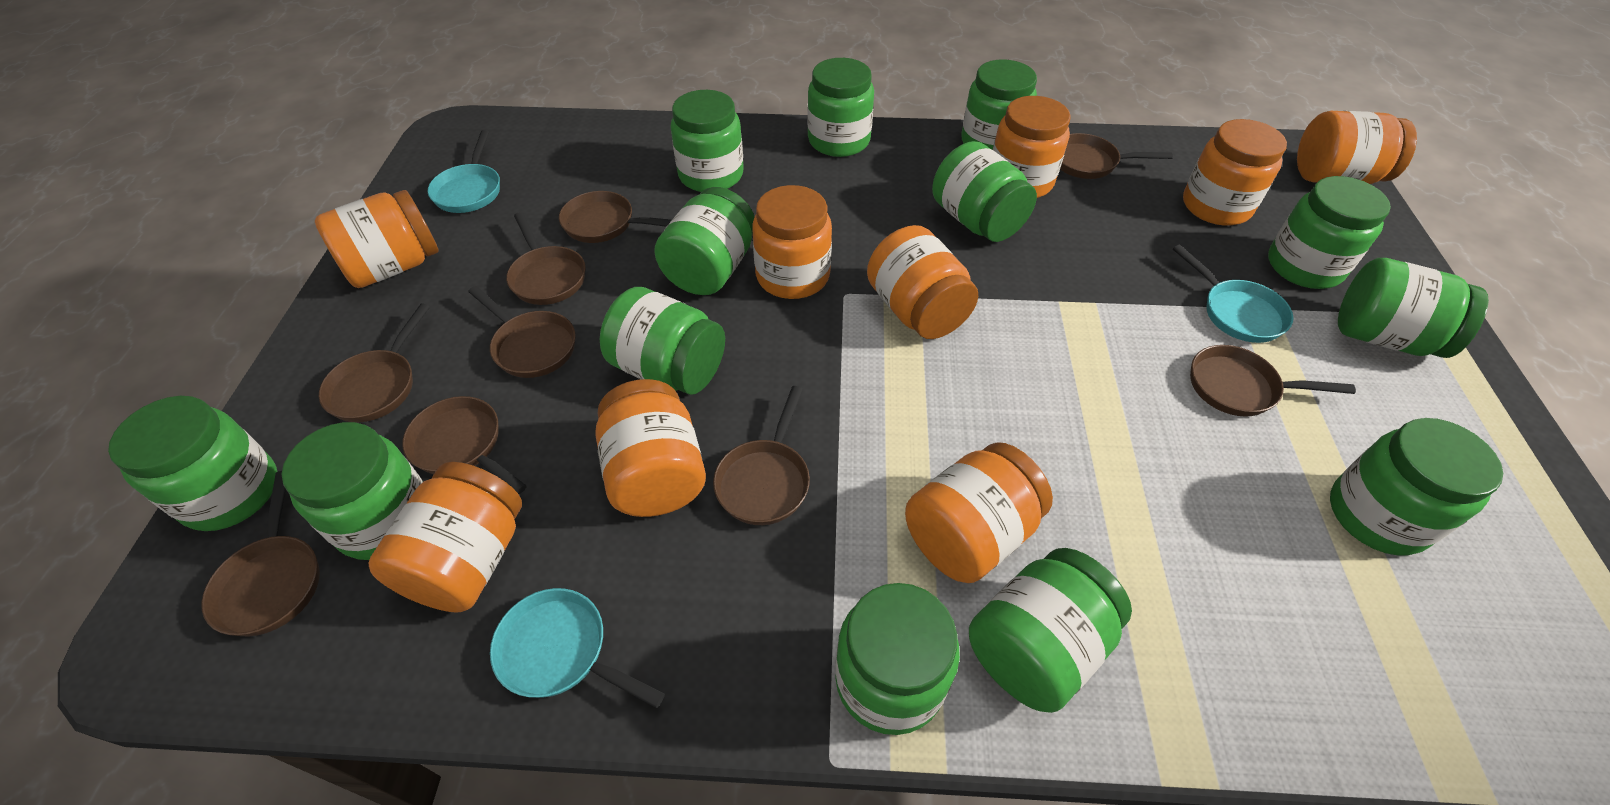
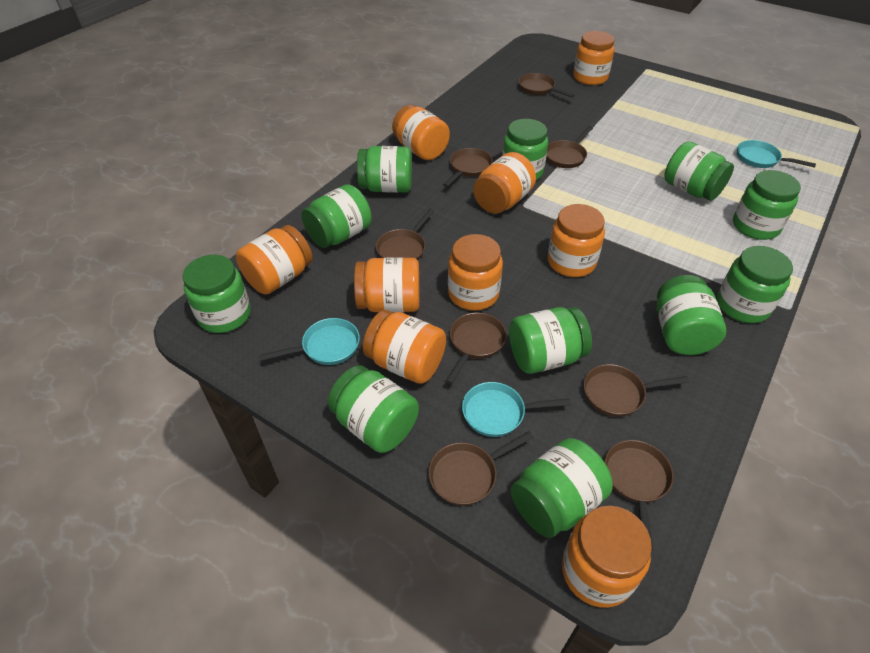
brown pan: 9 -> 8
green jar: 13 -> 11

